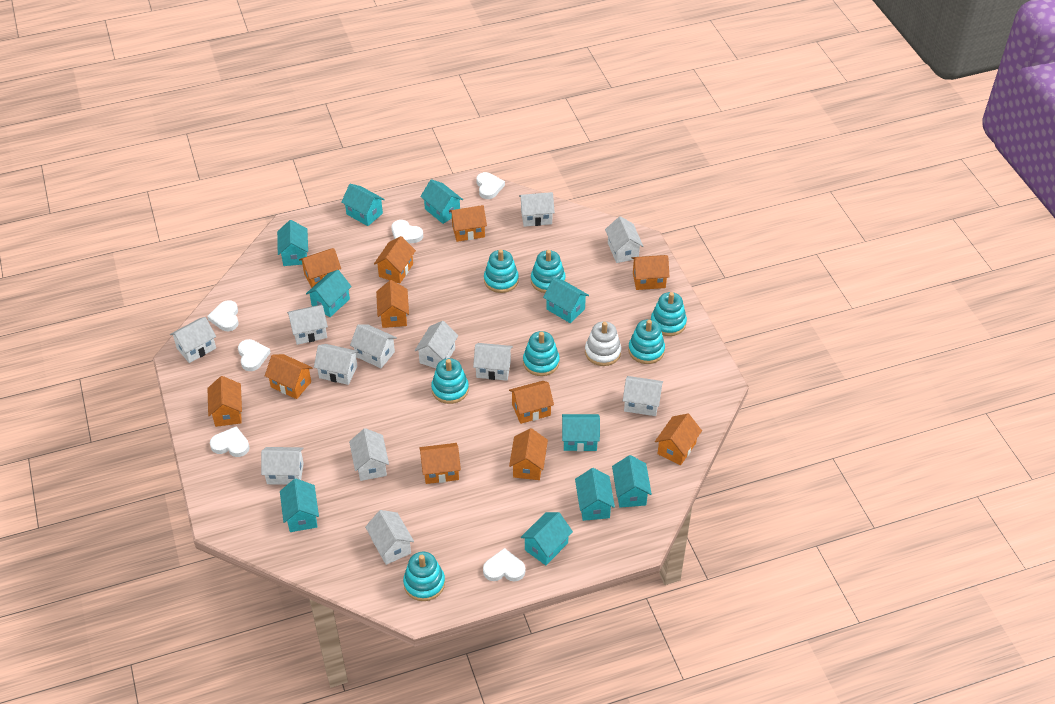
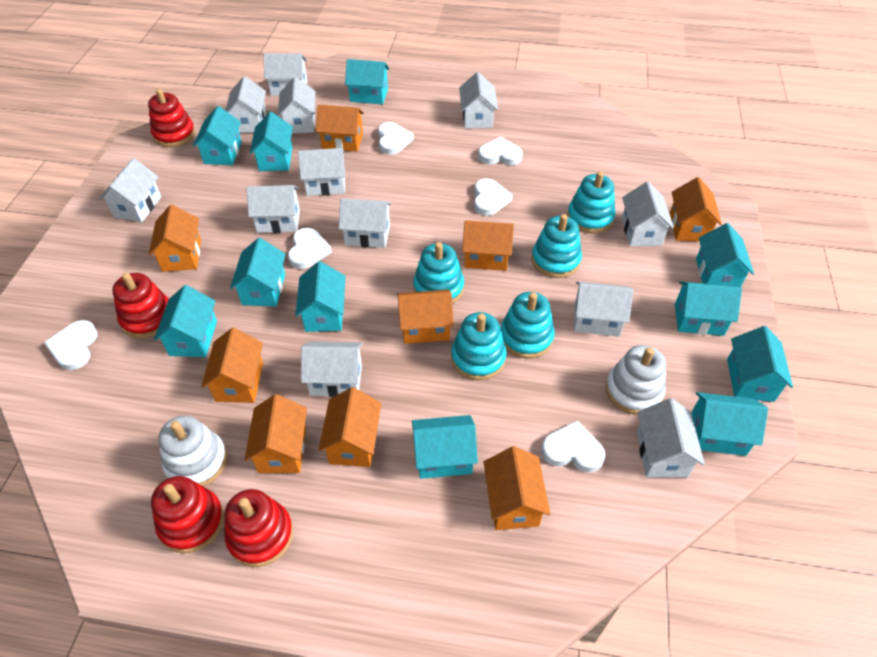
orange house: 11 -> 9
red stacking toy: 0 -> 4
turquoise house: 10 -> 11
turquoise stacking toy: 7 -> 5
white stacking toy: 1 -> 2

